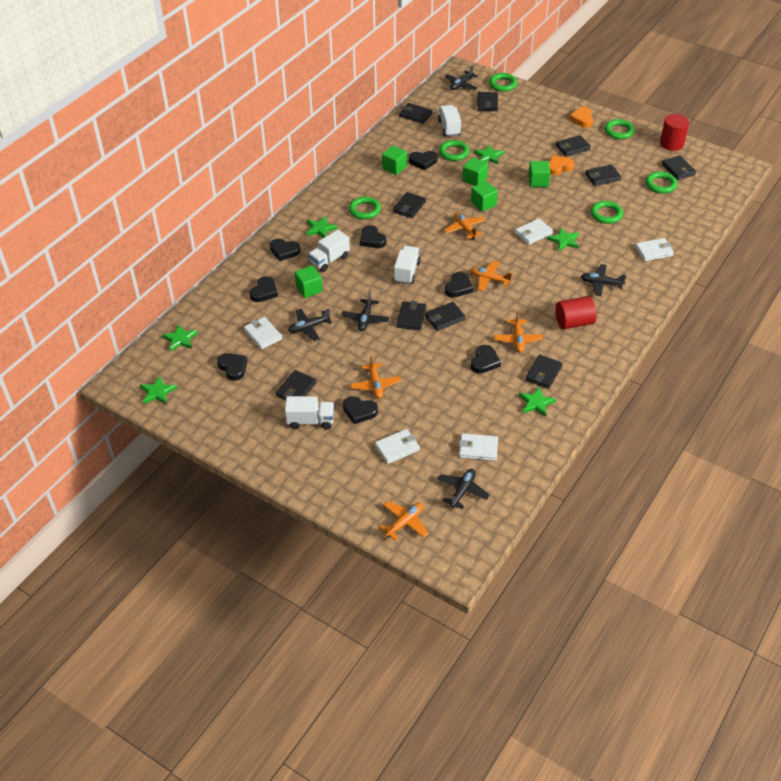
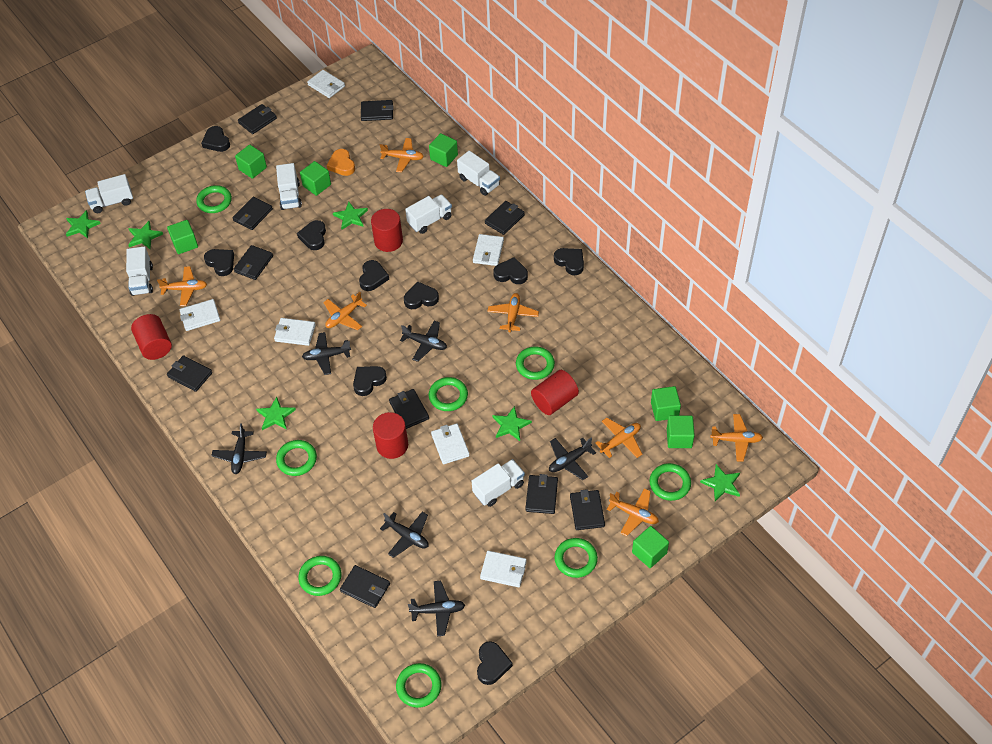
black heart: 8 -> 9
black plane: 5 -> 6
green cube: 5 -> 7
green ring: 6 -> 8
orange heart: 2 -> 1
orange plane: 5 -> 7
red cylinder: 2 -> 4
white truck: 4 -> 6
white wallet: 5 -> 6

